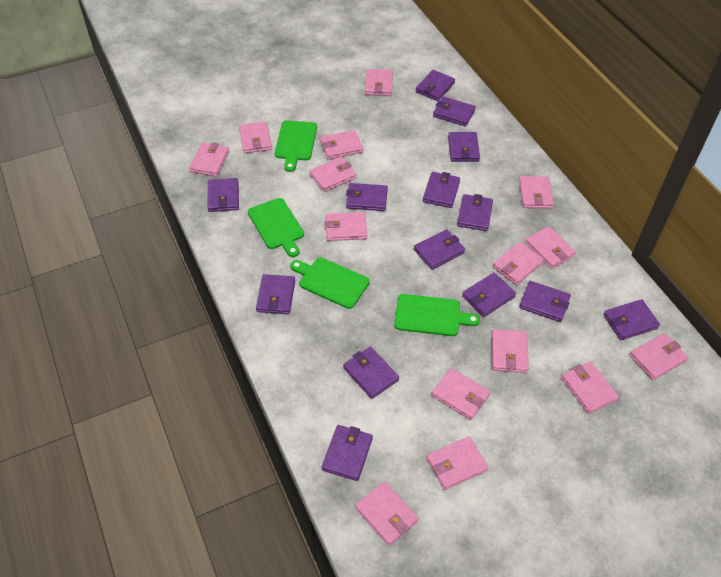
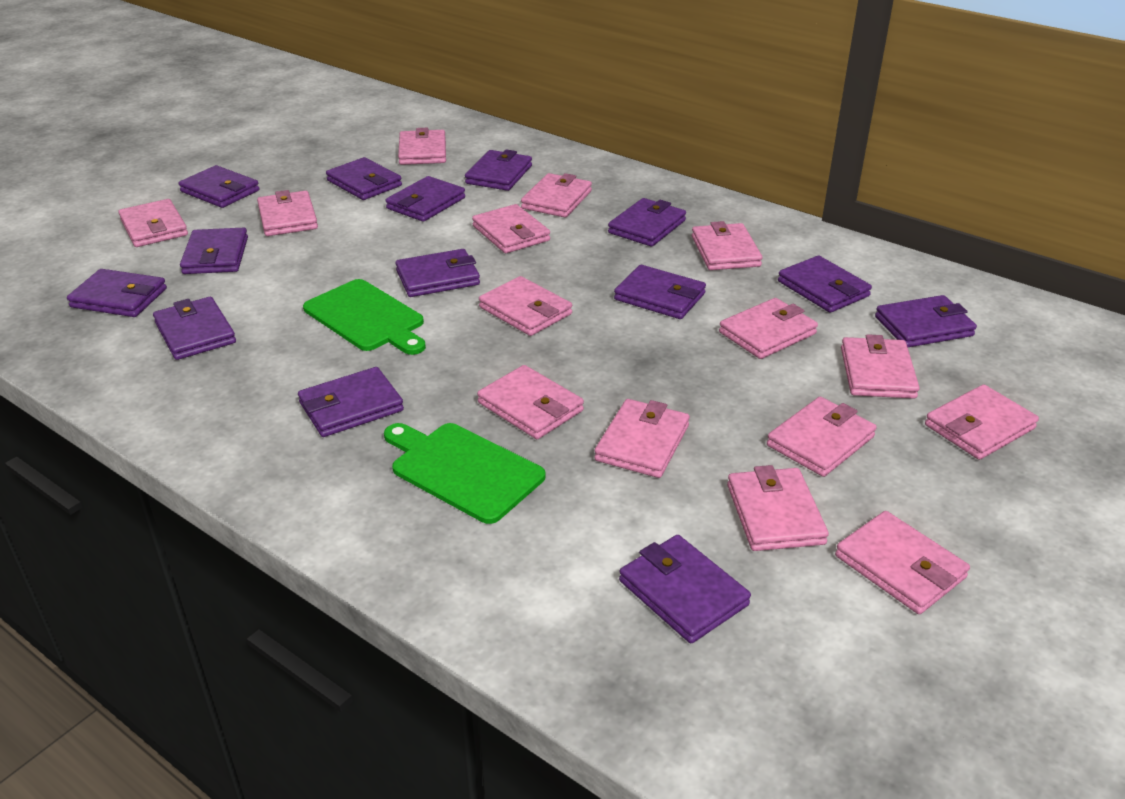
green cutting board: 4 -> 2

